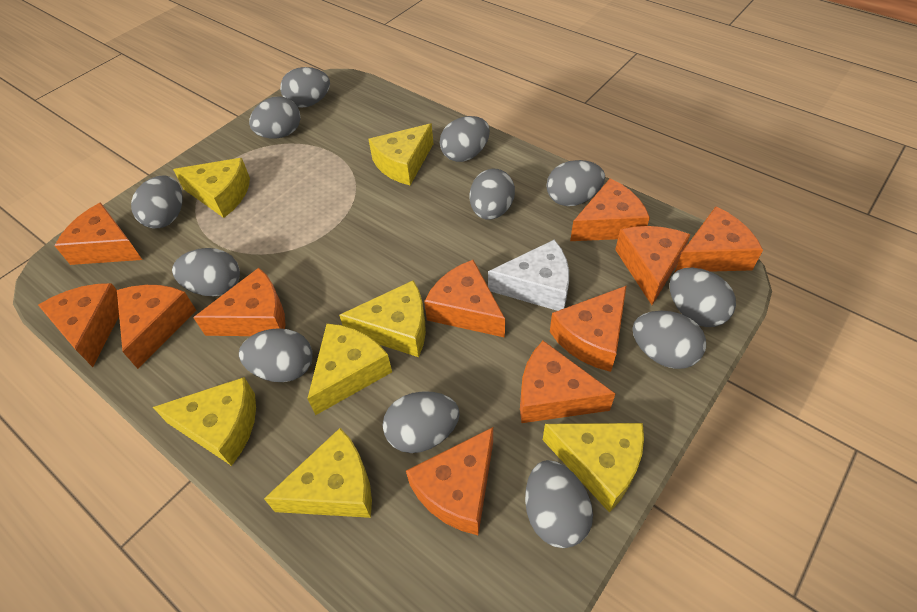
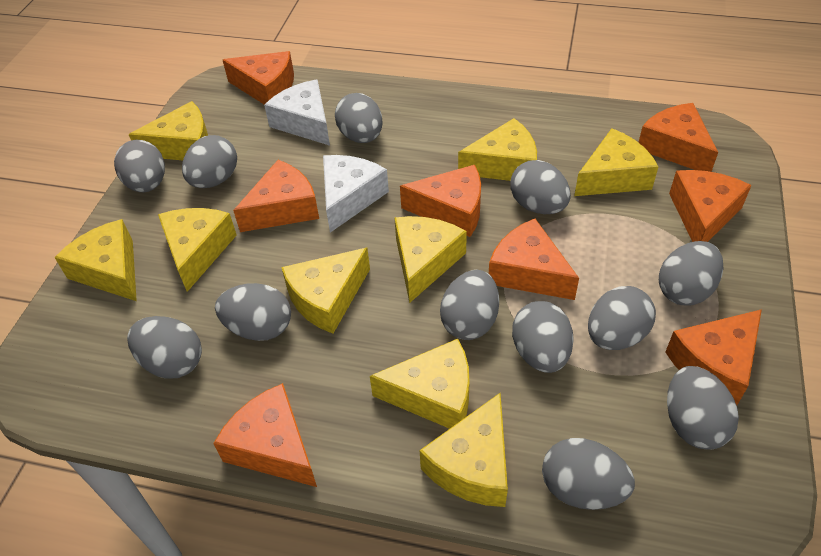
orange cheese: 11 -> 8
white cheese: 1 -> 2
yellow cheese: 7 -> 9

